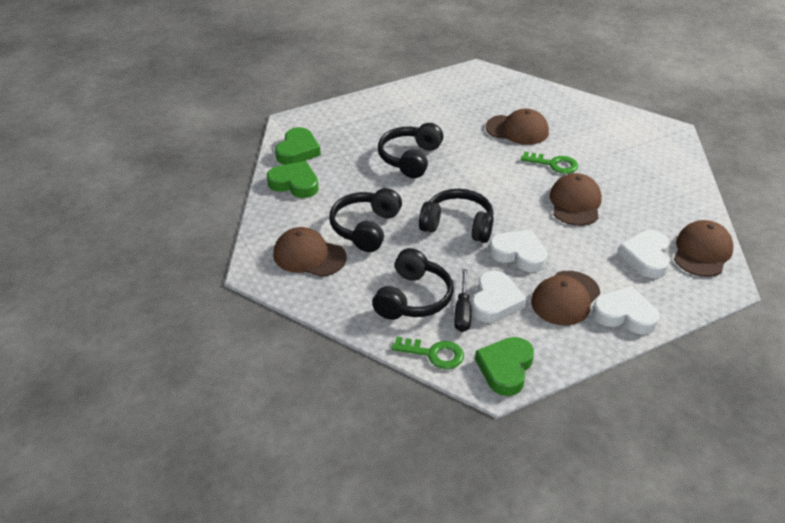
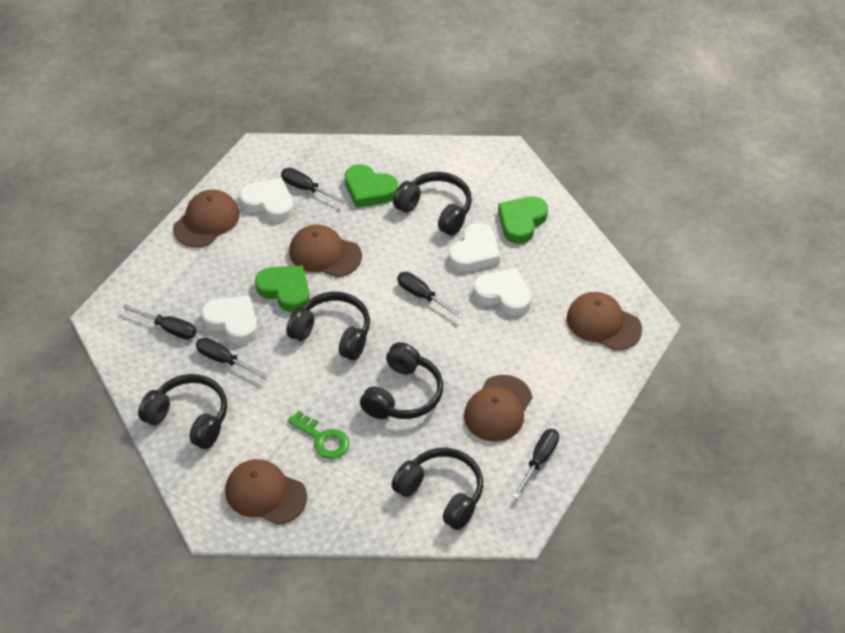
black headphones: 4 -> 5
black screwdriver: 1 -> 5
green key: 2 -> 1

